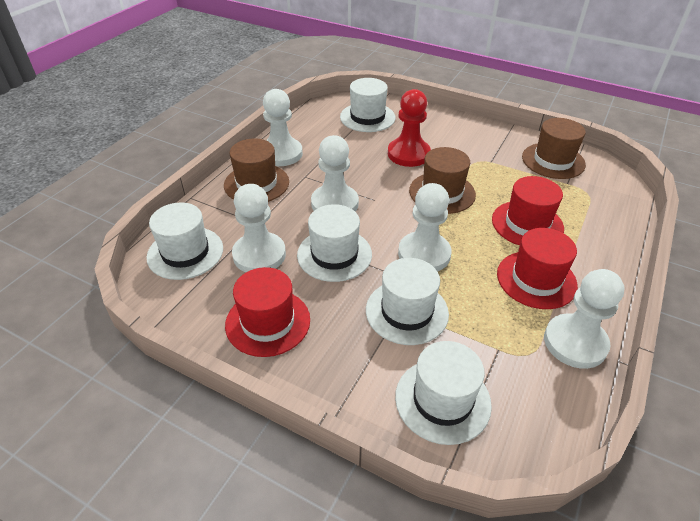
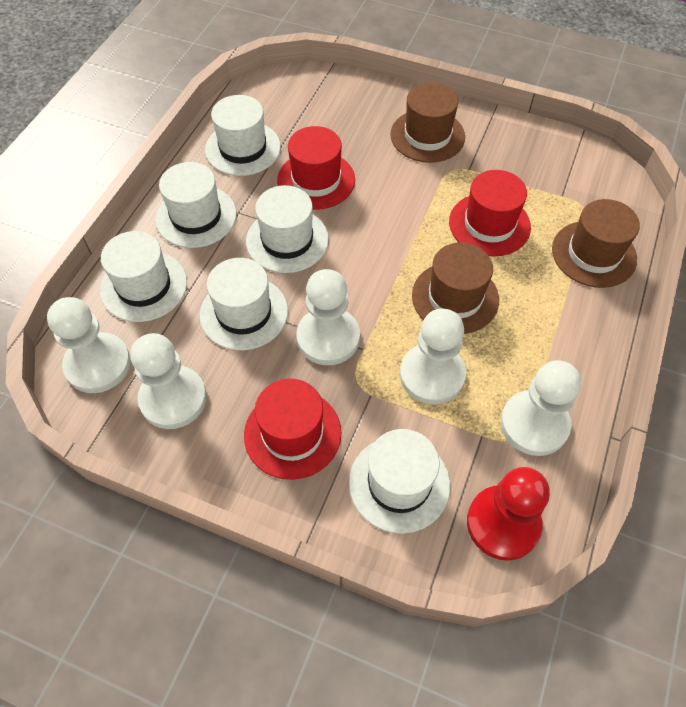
white hat: 5 -> 6

